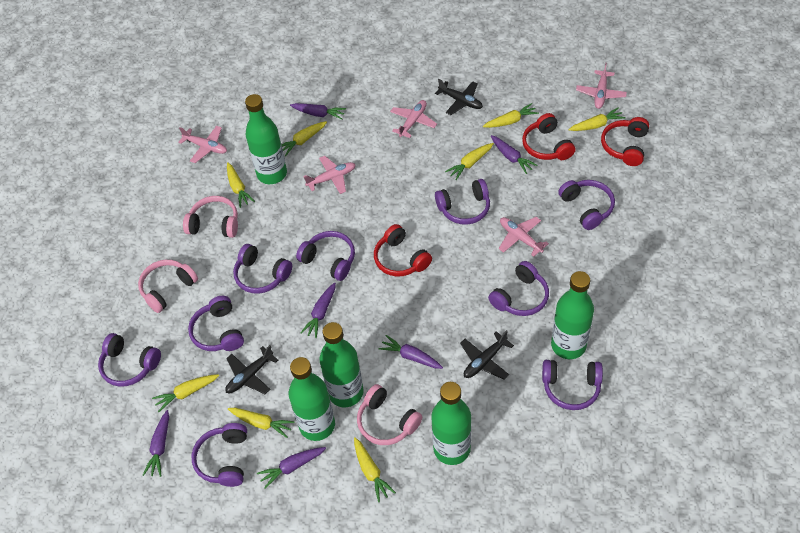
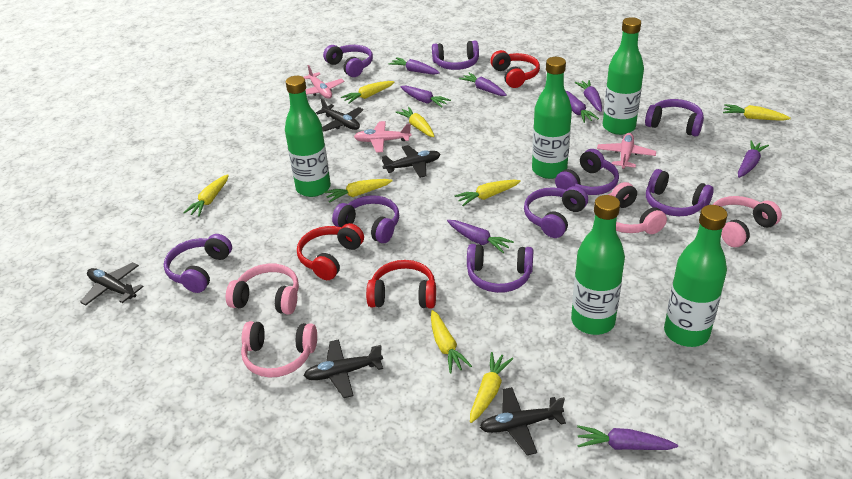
black plane: 3 -> 5
pink headphones: 3 -> 4
pink plane: 5 -> 3
purple carrot: 6 -> 8

